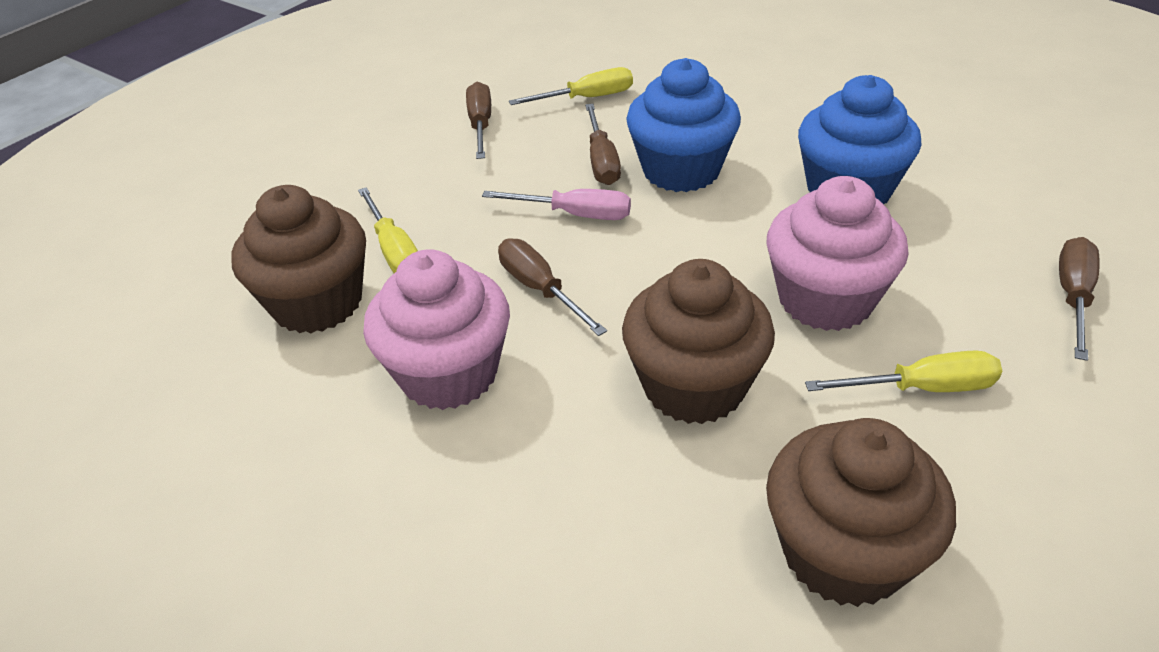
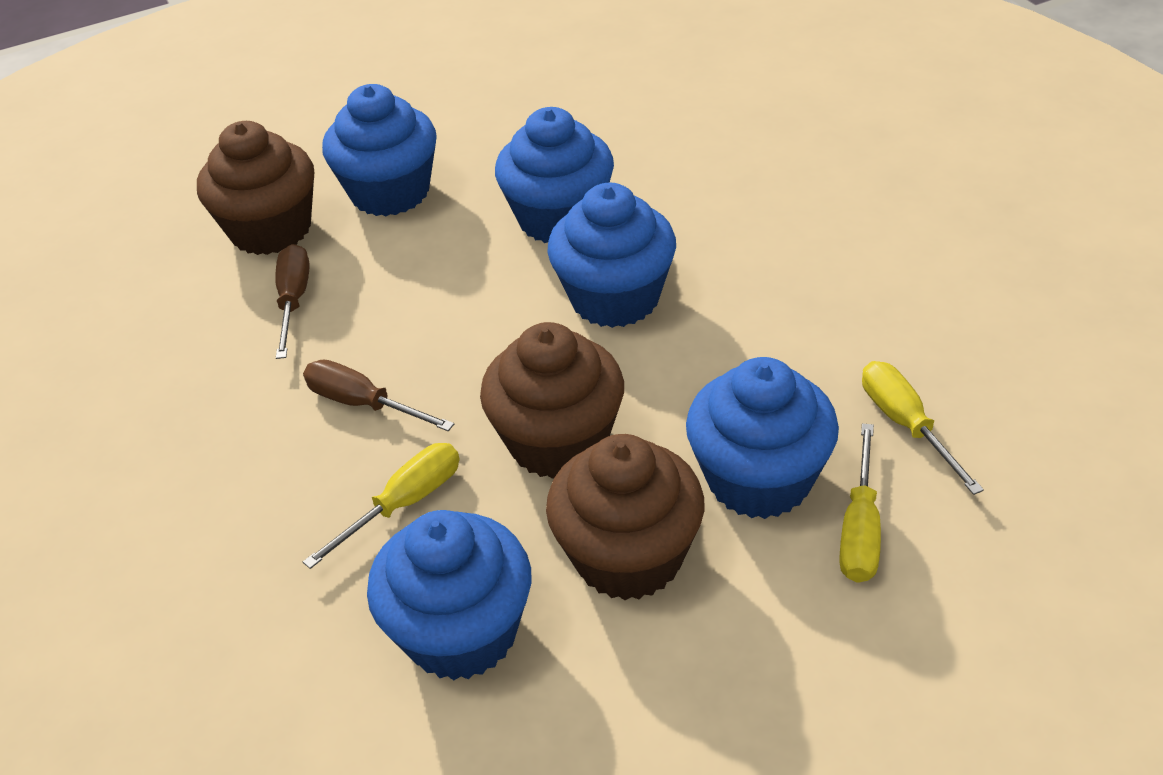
blue cupcake: 2 -> 5
brown screwdriver: 4 -> 2
pink cupcake: 2 -> 0
pink screwdriver: 1 -> 0

